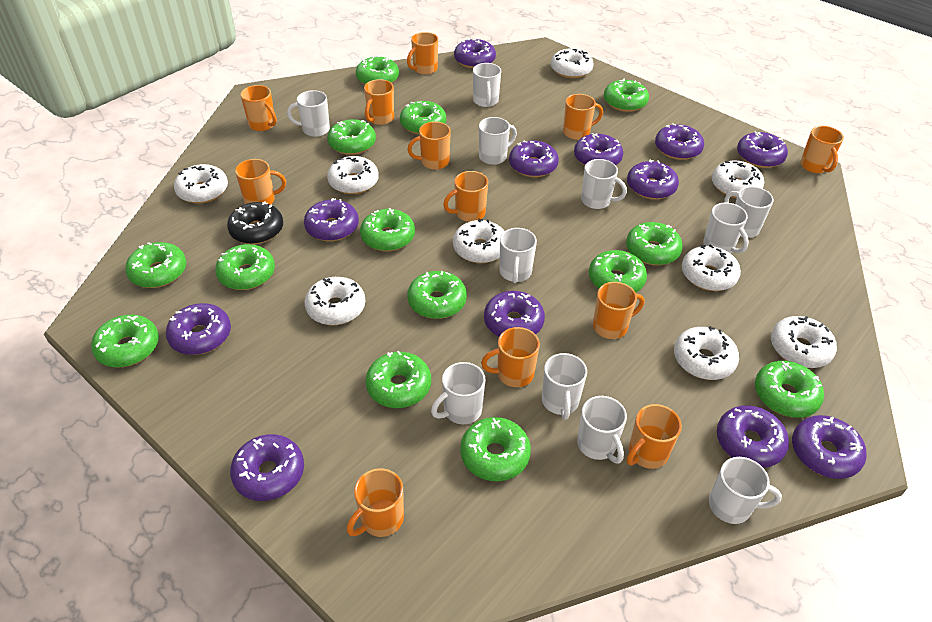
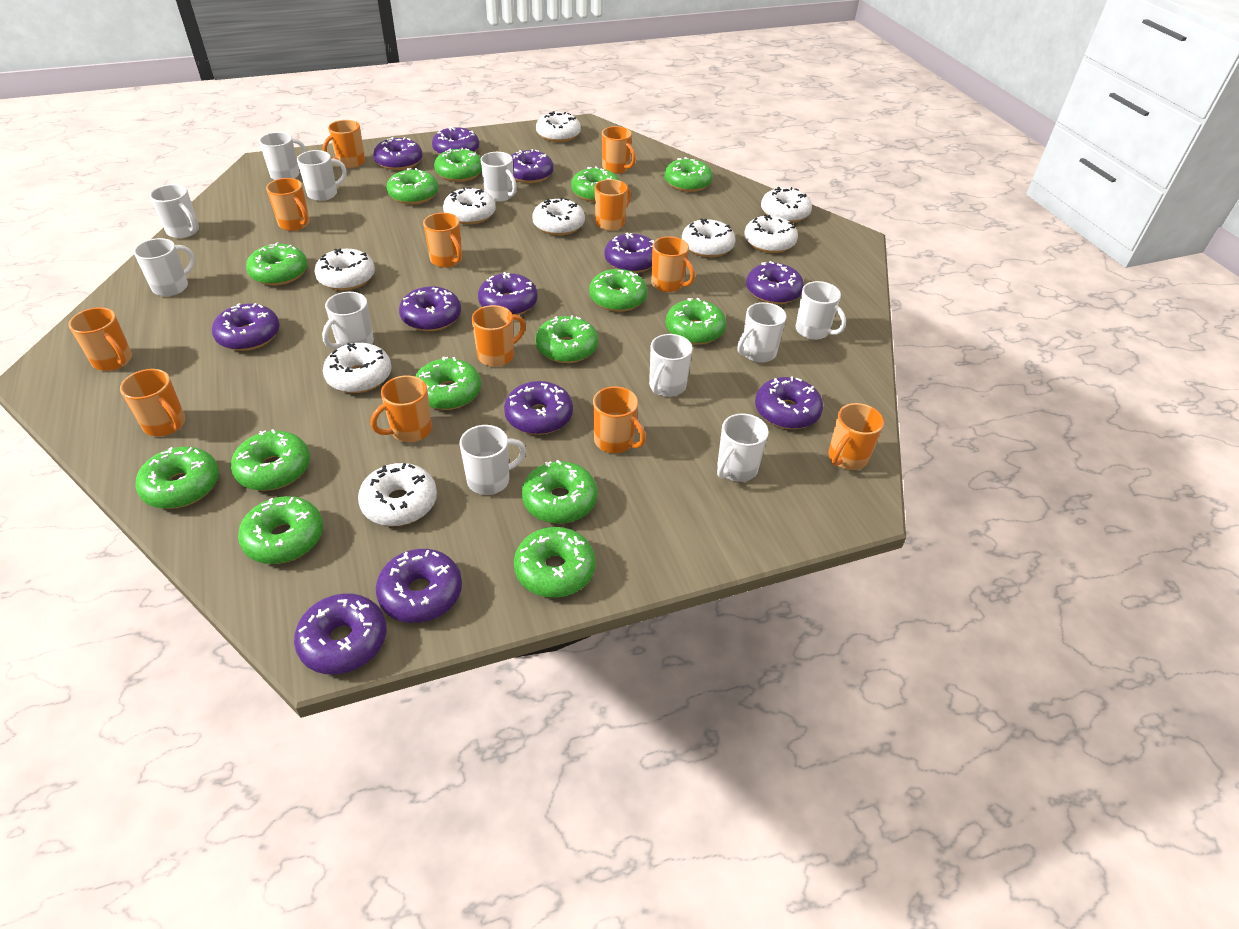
black donut: 1 -> 0

